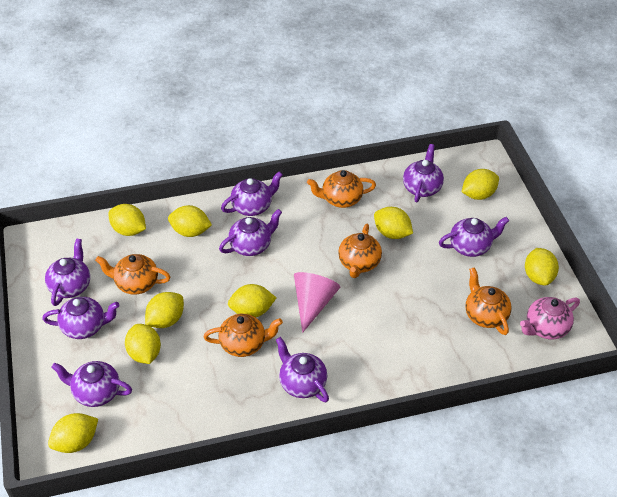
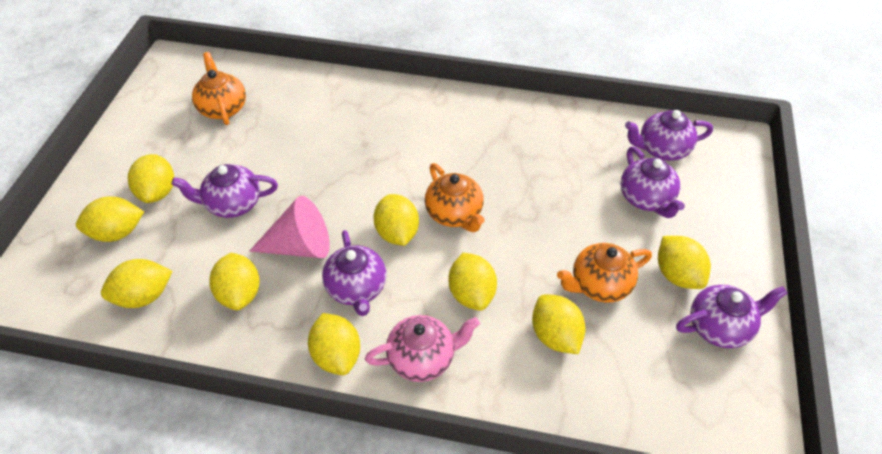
orange teapot: 5 -> 3
purple teapot: 8 -> 5

